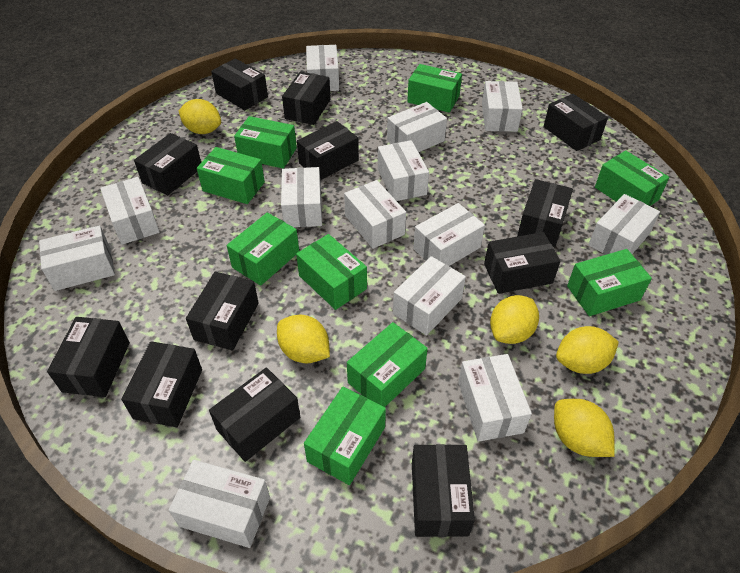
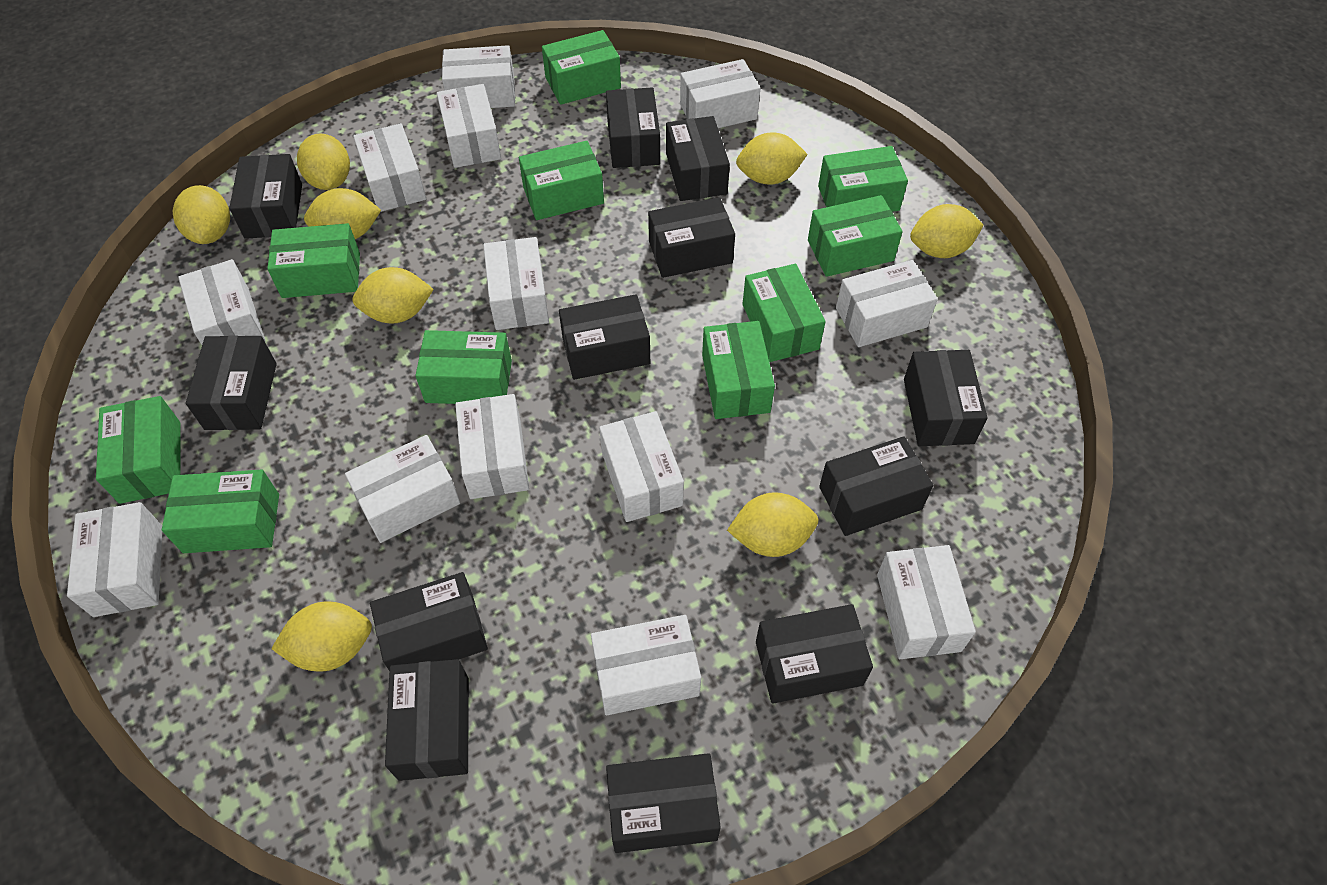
green box: 9 -> 10
yellow lemon: 5 -> 8

